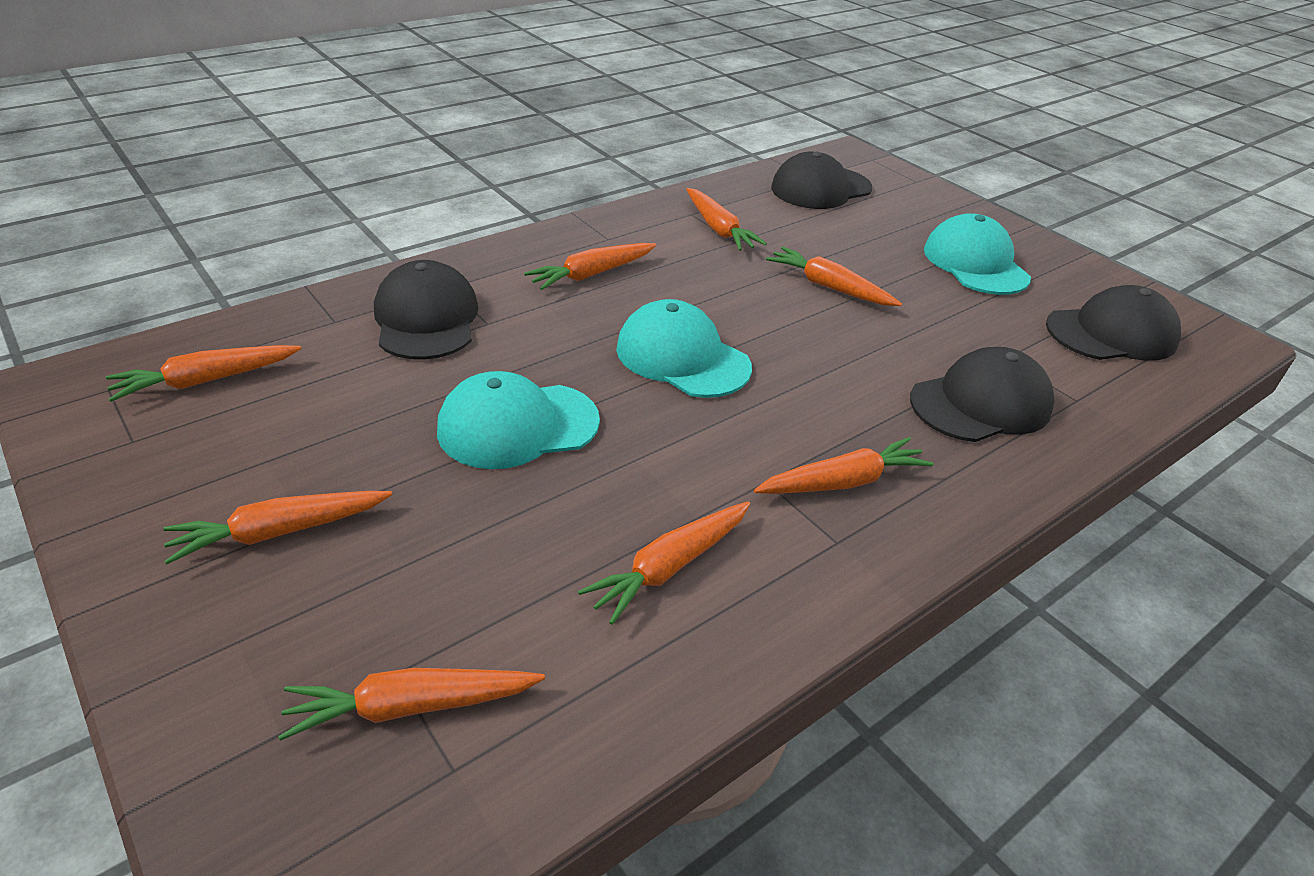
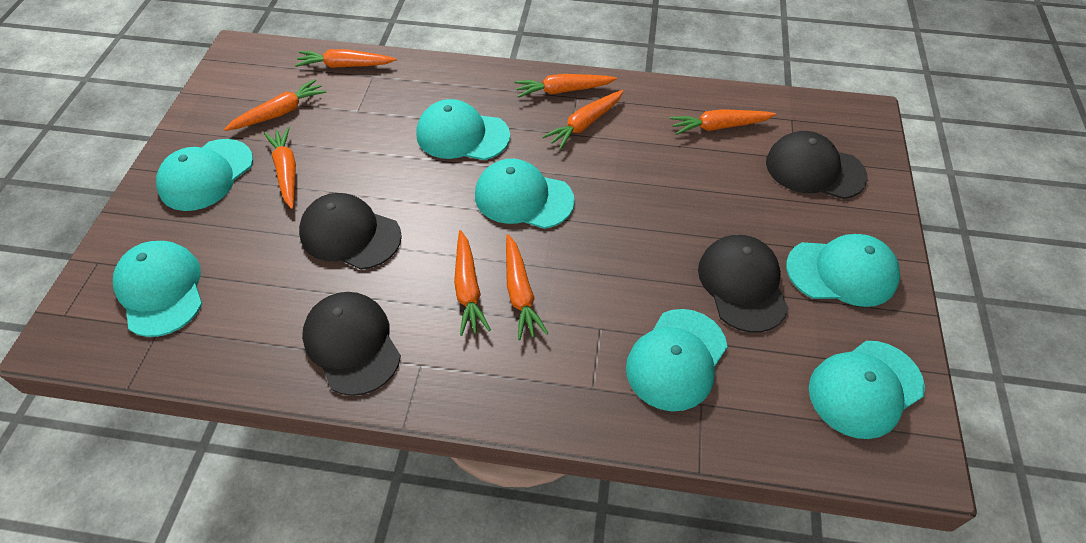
turquoise cap: 3 -> 7

